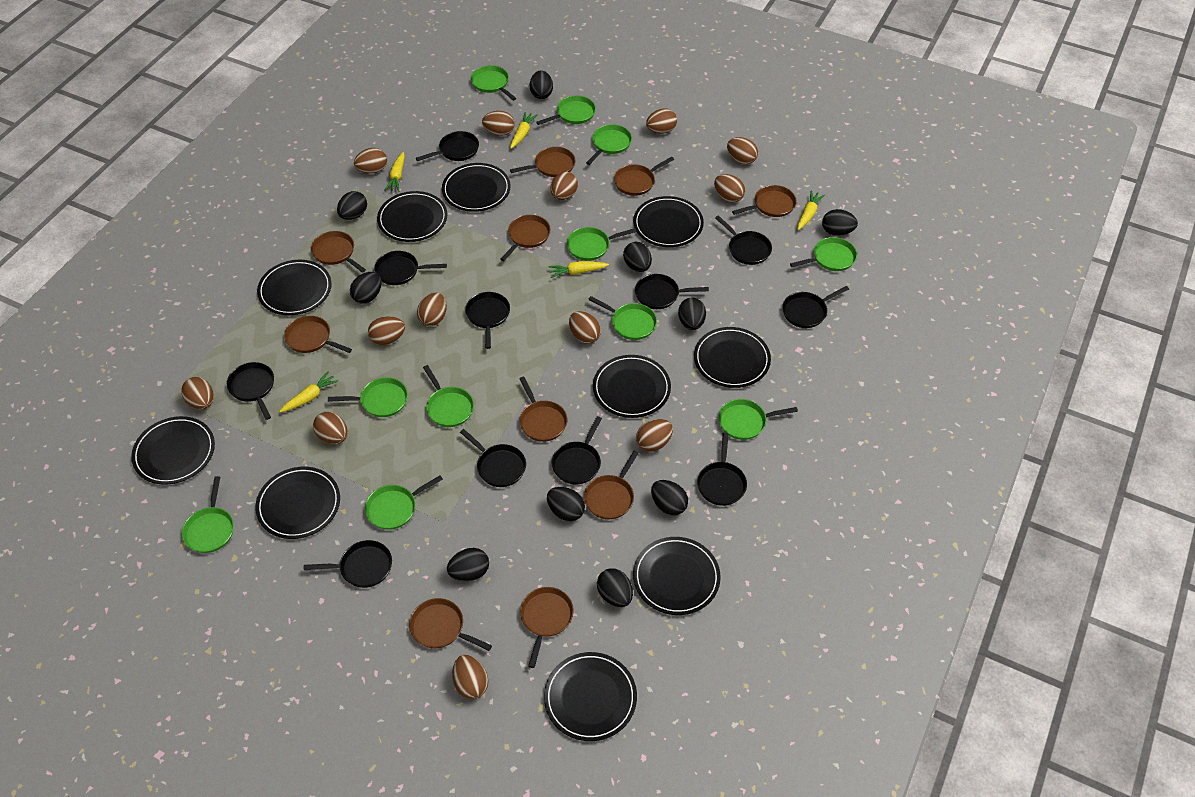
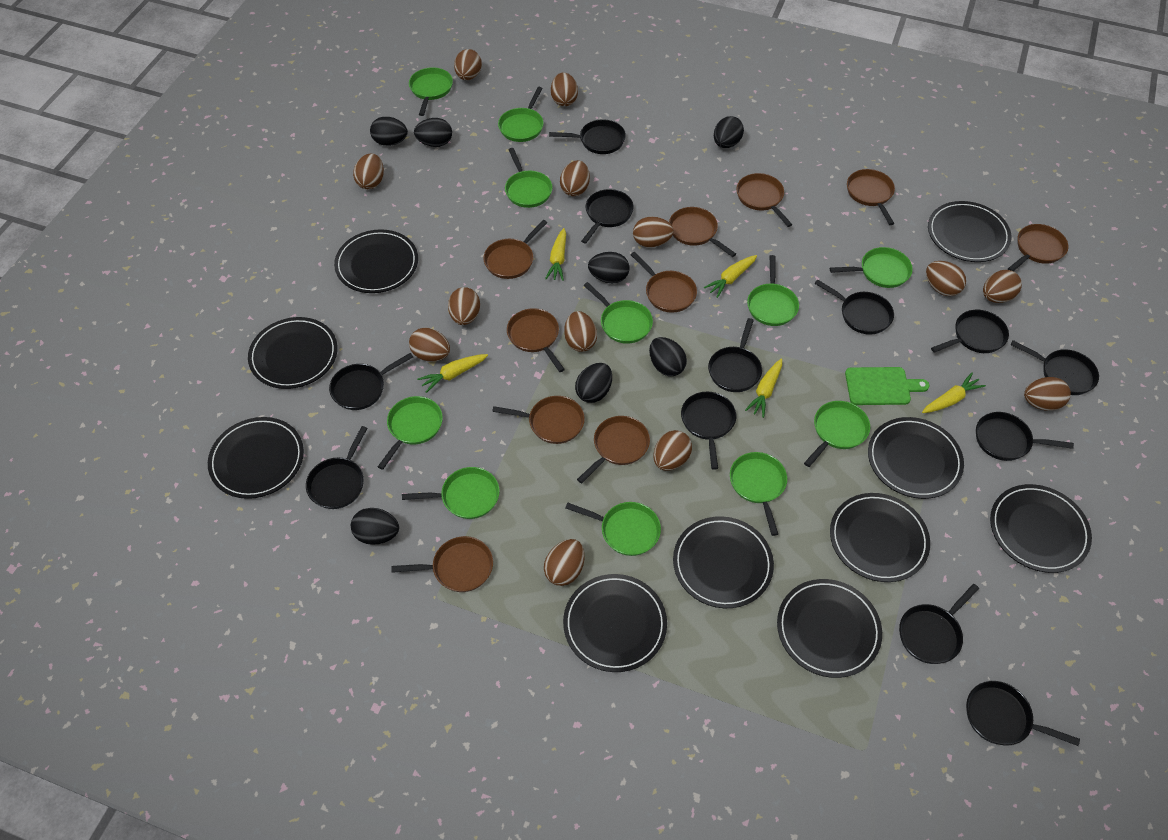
black egg: 10 -> 7
black pan: 11 -> 12
green cutting board: 0 -> 1

